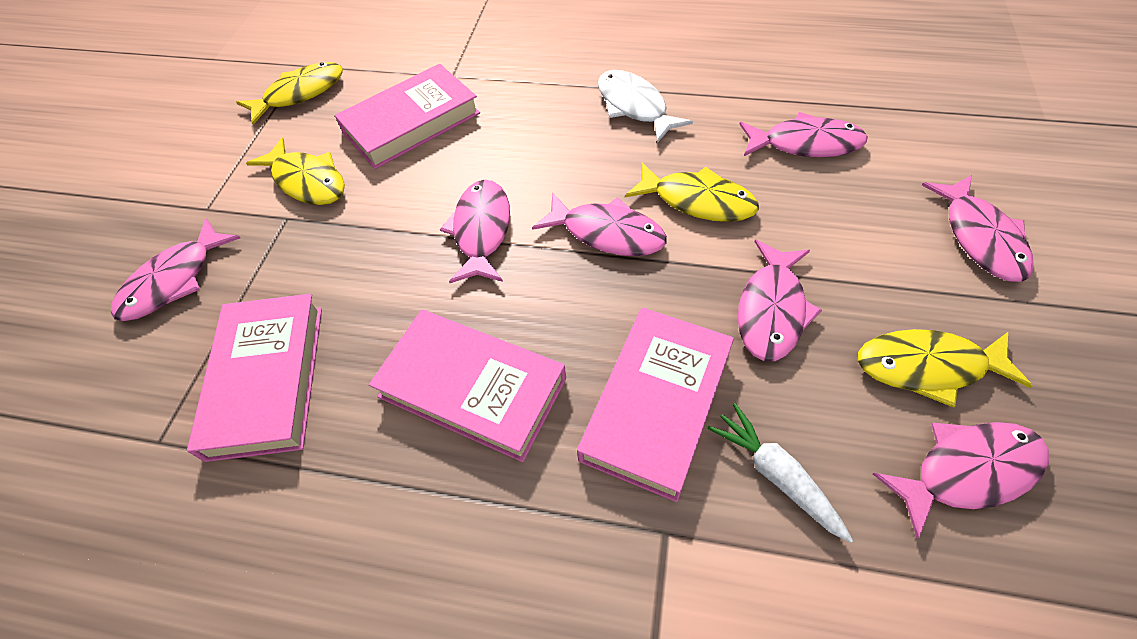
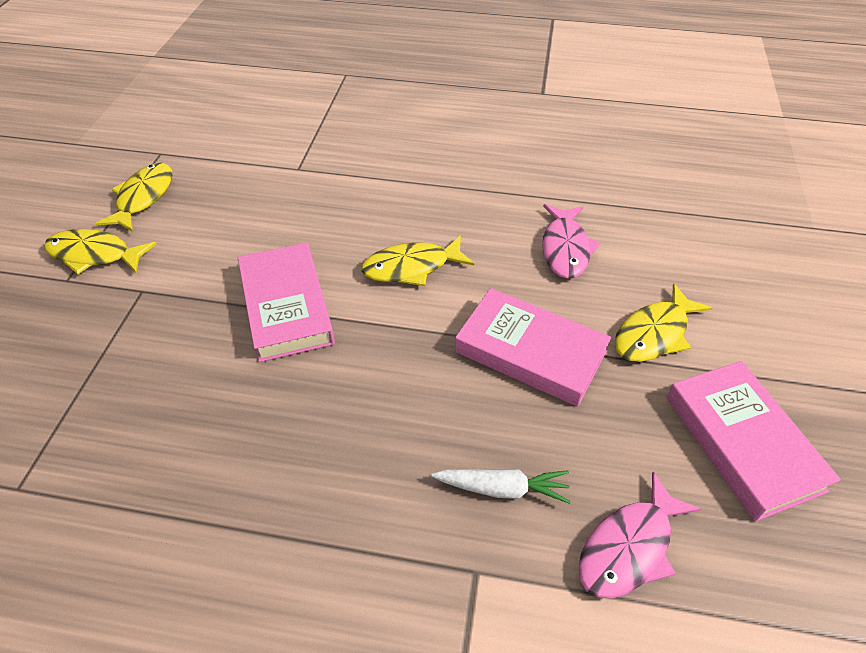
pink book: 4 -> 3
pink fish: 7 -> 2
white fish: 1 -> 0

